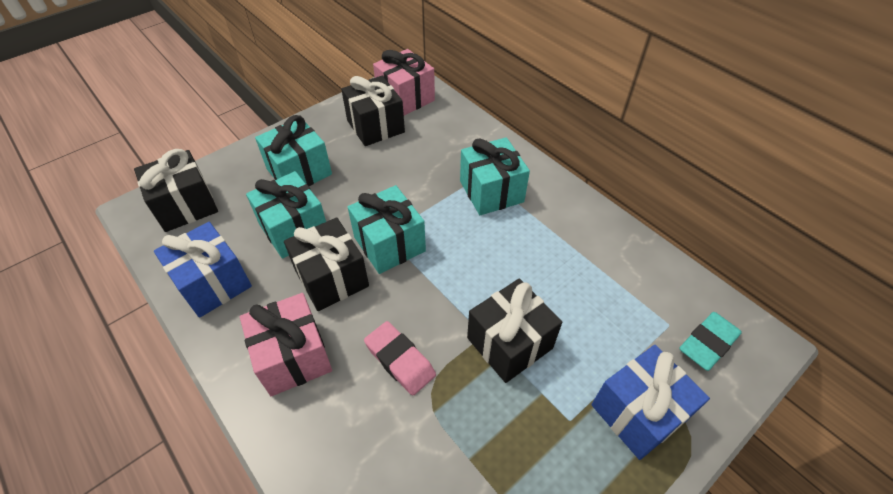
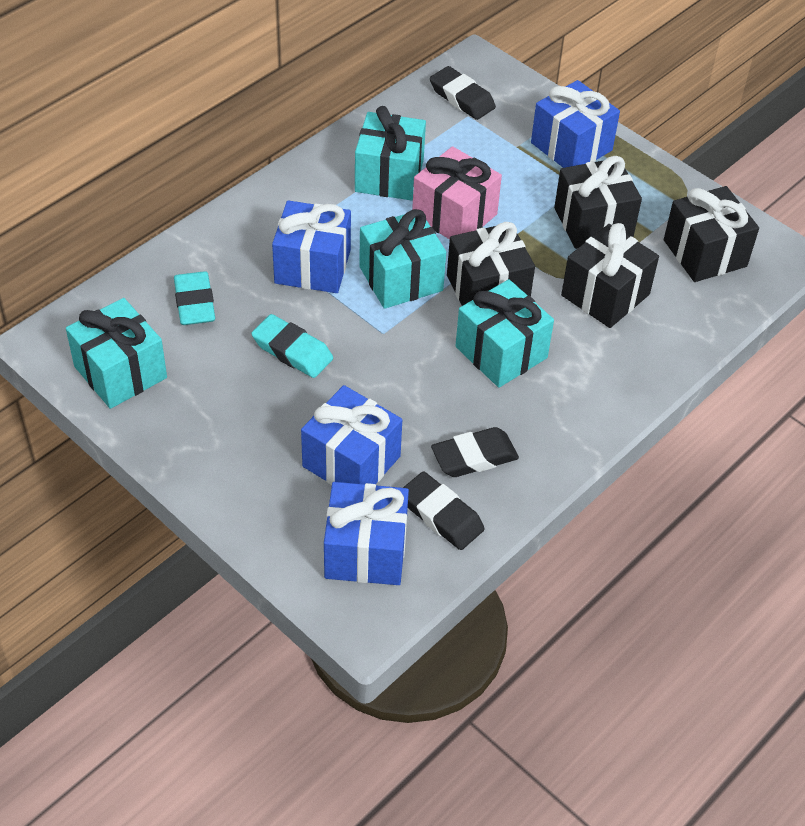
black eraser: 0 -> 3
blue gift: 2 -> 4
pink eraser: 1 -> 0
pink gift: 2 -> 1
turquoise eraser: 1 -> 2

